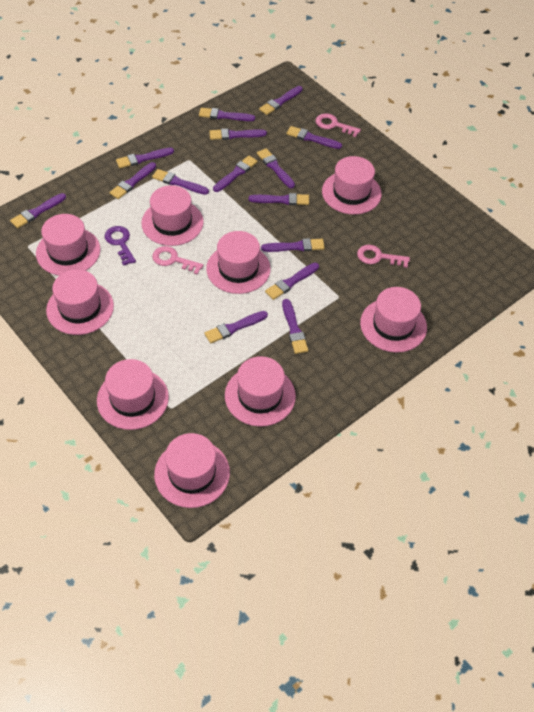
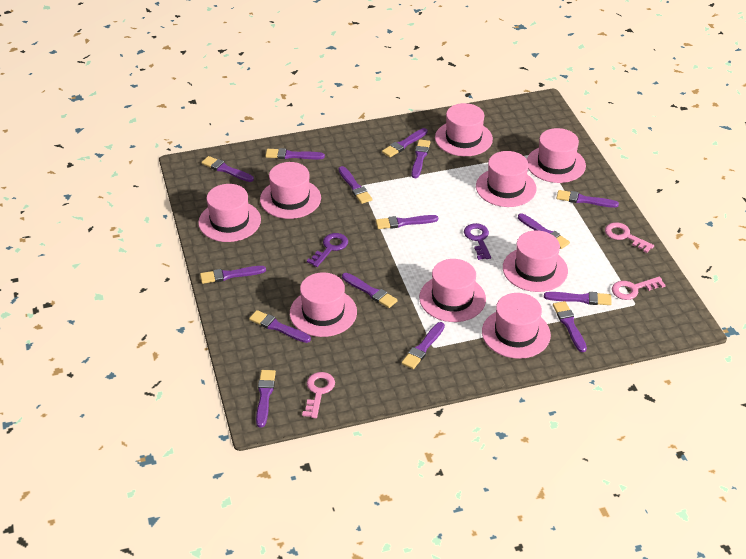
purple key: 1 -> 2

